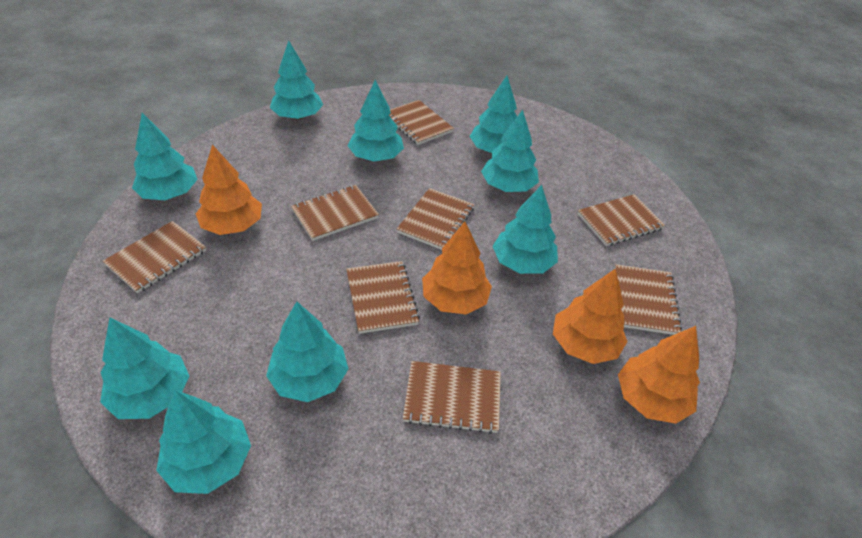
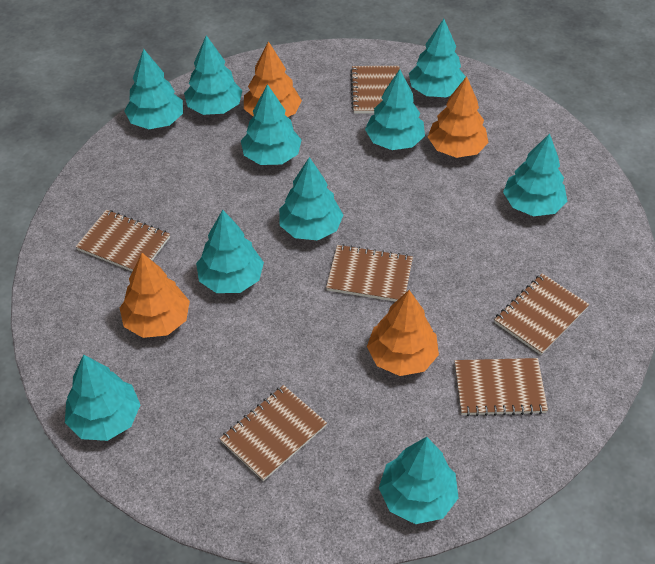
brown notebook: 8 -> 6
turquoise tree: 9 -> 10

